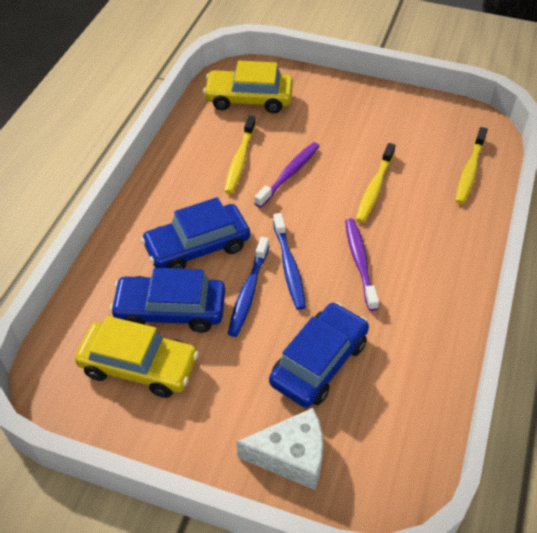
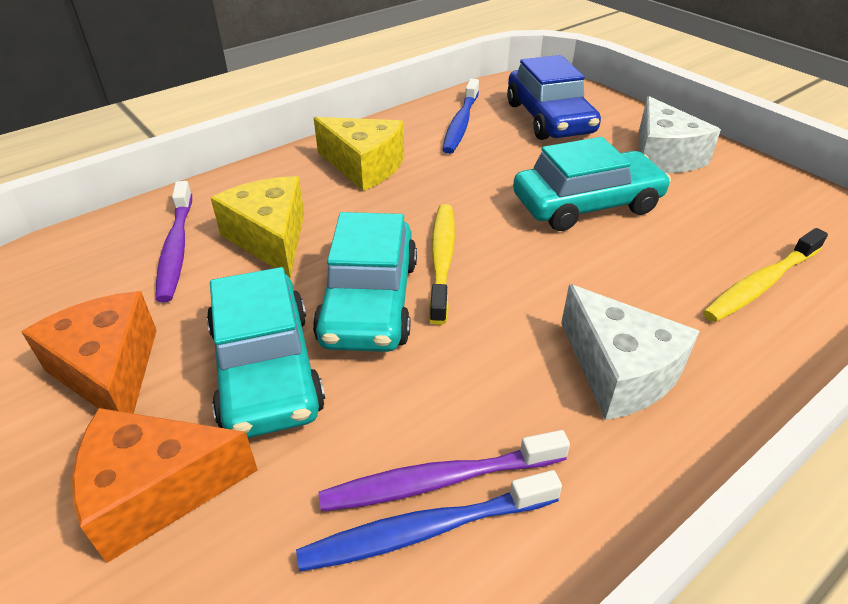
blue car: 3 -> 1
orange cheese: 0 -> 2
turquoise car: 0 -> 3
white cheese: 1 -> 2
yellow car: 2 -> 0
yellow cheese: 0 -> 2
yellow toothbrush: 3 -> 2

